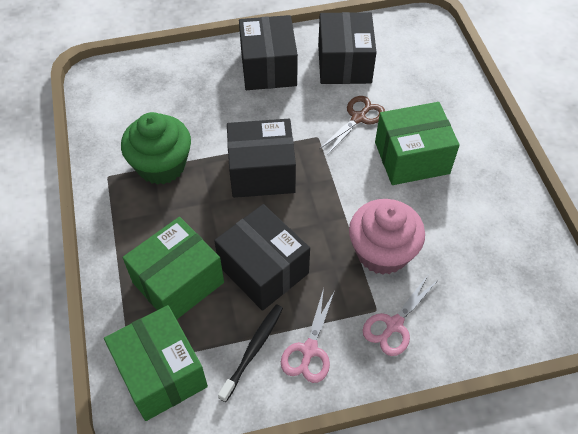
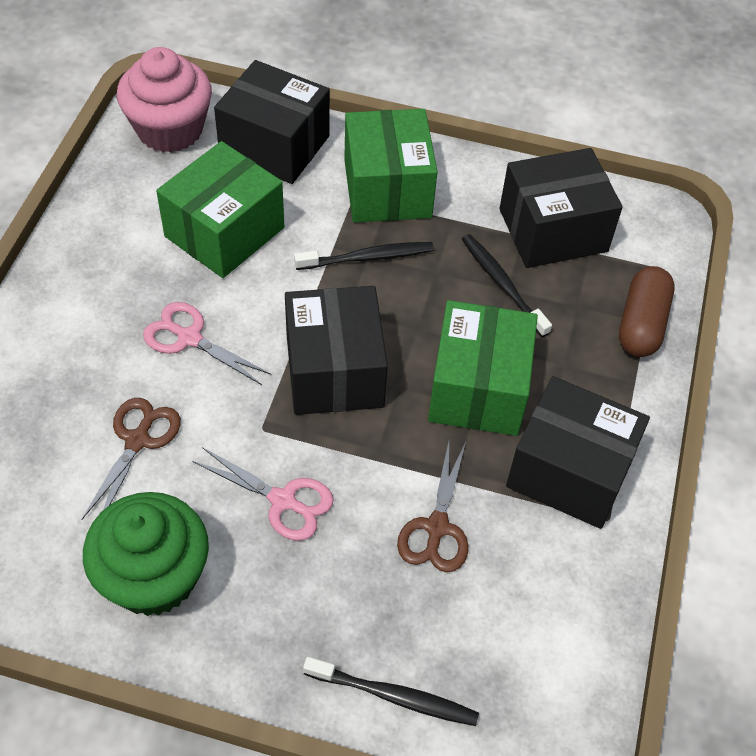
black toothbrush: 1 -> 3
brown capsule: 0 -> 1
brown scissors: 1 -> 2

